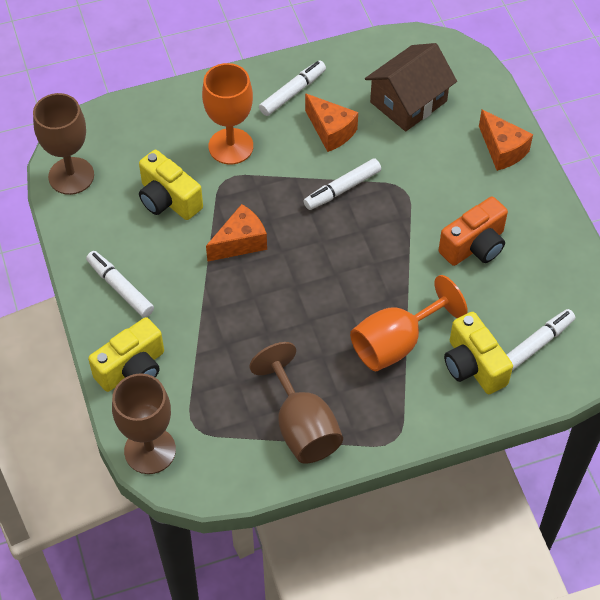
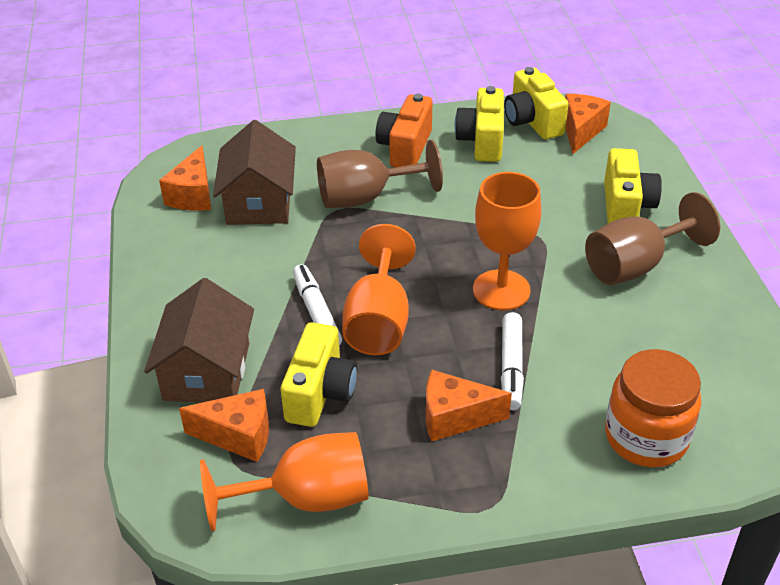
brown goblet: 3 -> 2
brown house: 1 -> 2
orange cheese: 3 -> 4
orange goblet: 2 -> 3
orange jar: 0 -> 1
white marker: 4 -> 2
yellow camera: 3 -> 4

